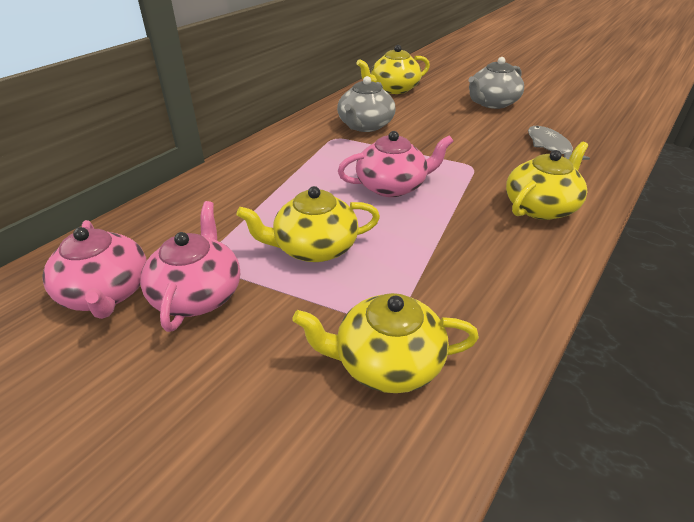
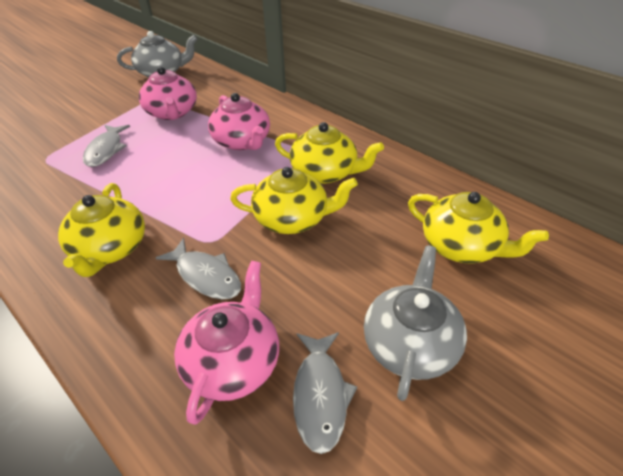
grey fish: 1 -> 3

